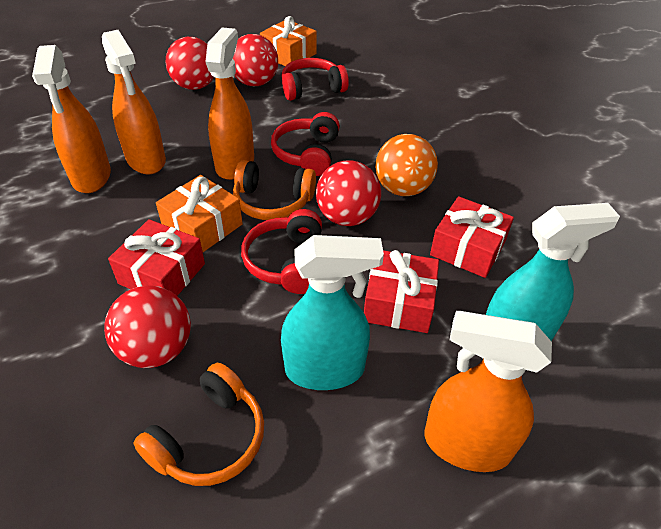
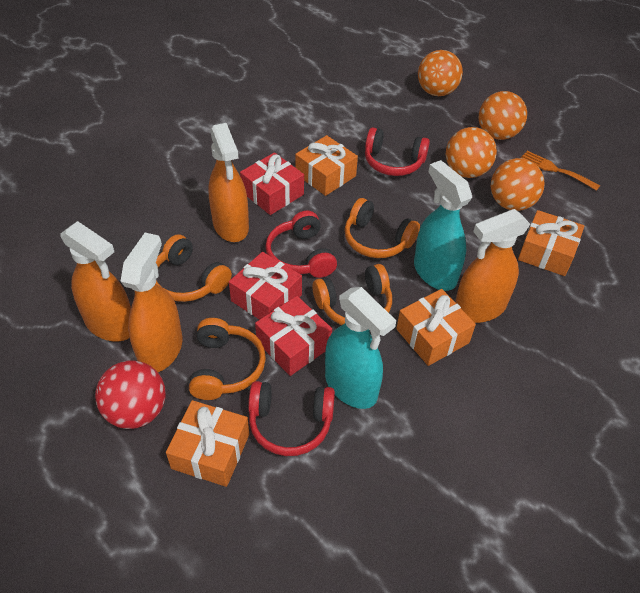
orange ball: 1 -> 4
orange fork: 0 -> 1
orange gift: 2 -> 4
orange headphones: 2 -> 4
red ball: 4 -> 1

